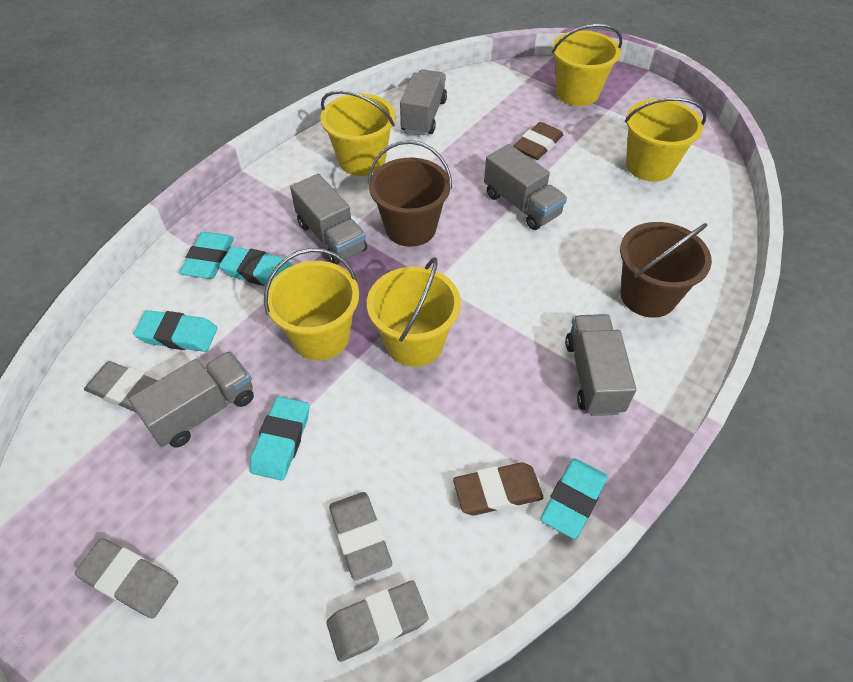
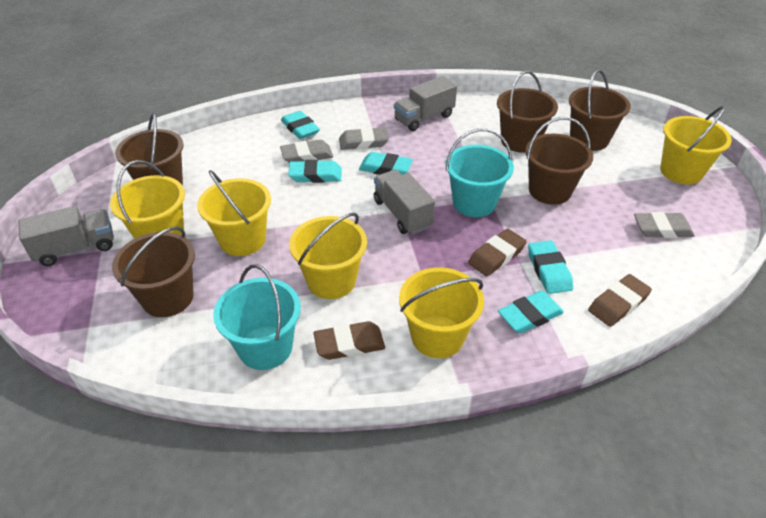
brown bucket: 2 -> 5
brown eraser: 2 -> 3
grey eraser: 4 -> 3
grey truck: 5 -> 3
turquoise bucket: 0 -> 2

